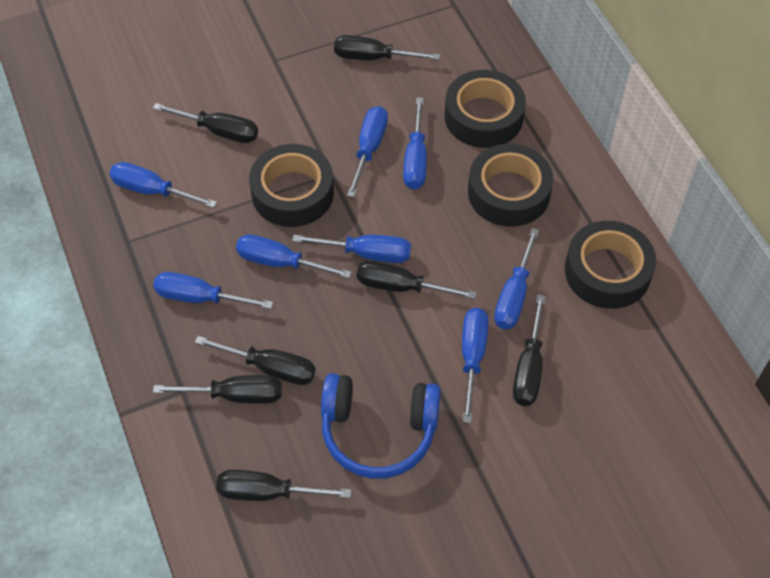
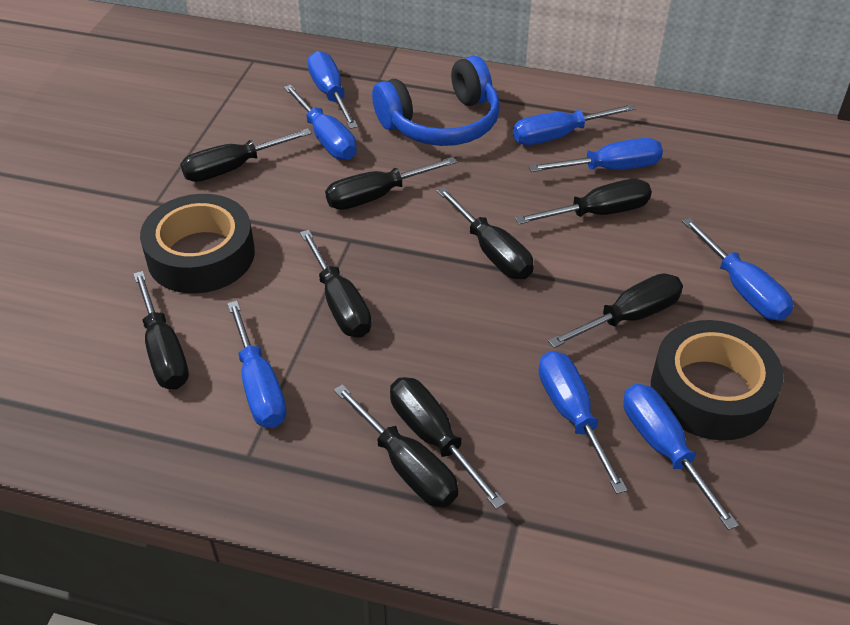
black screwdriver: 7 -> 9
black tape: 4 -> 2

